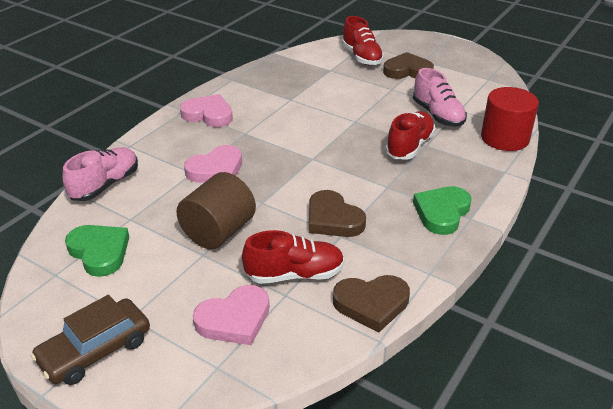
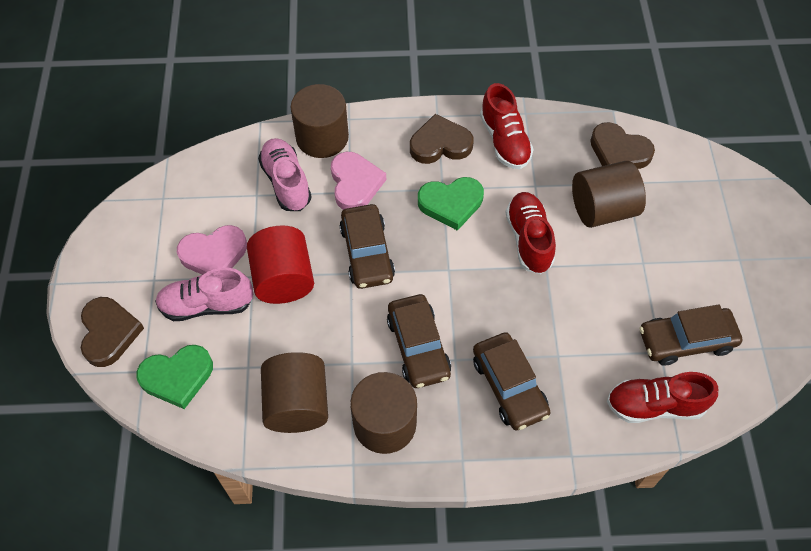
brown car: 1 -> 4
brown cylinder: 1 -> 4
pink heart: 3 -> 2

